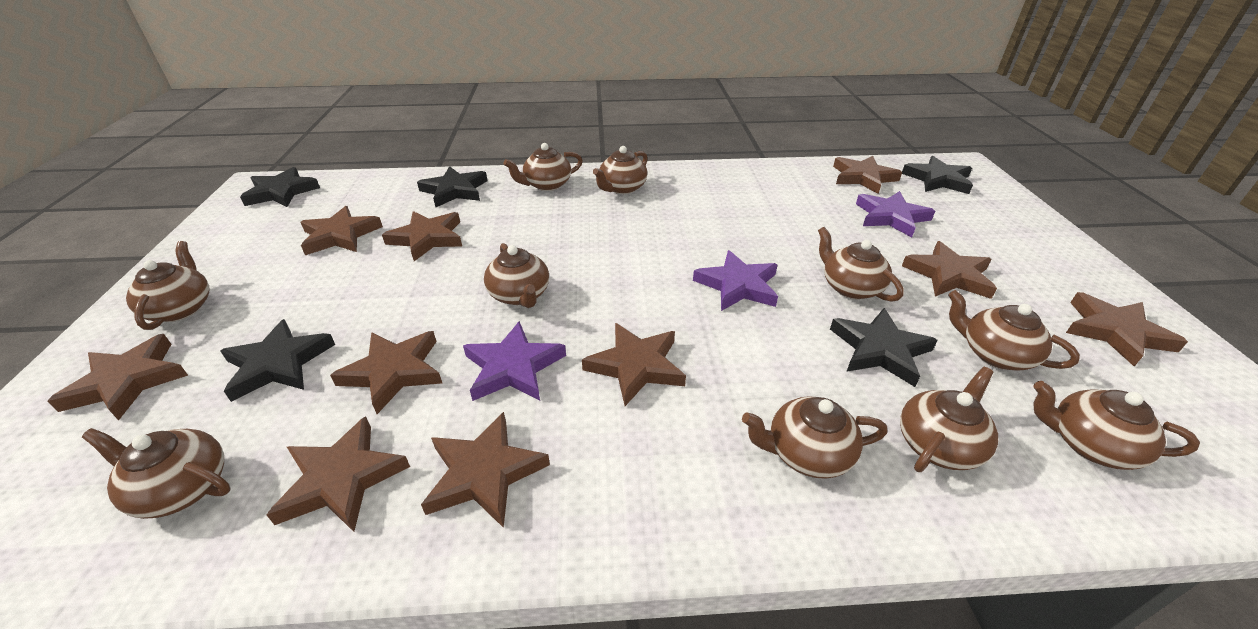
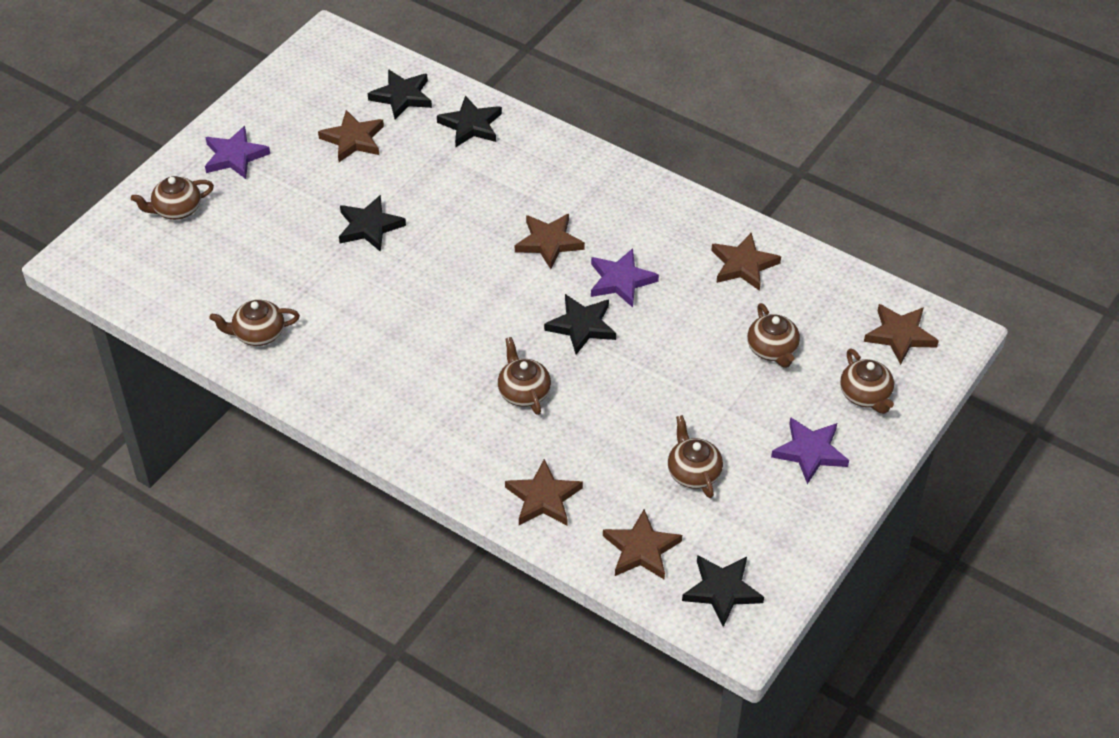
brown star: 10 -> 6
brown teapot: 10 -> 6

